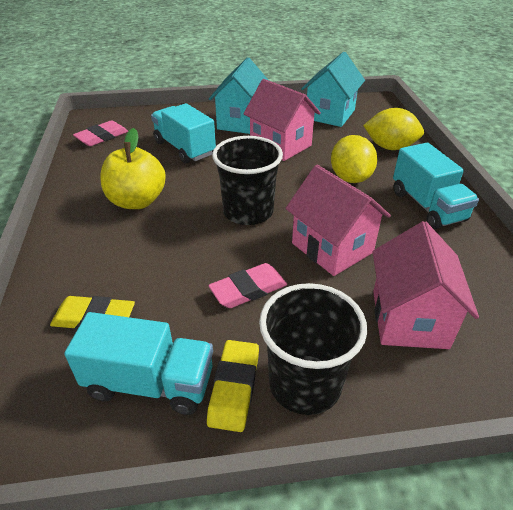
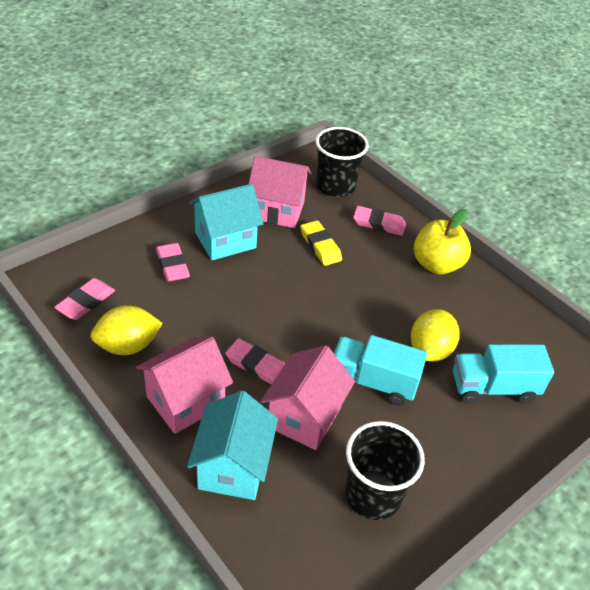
pink eraser: 2 -> 4
turquoise truck: 3 -> 2
yellow eraser: 2 -> 1

